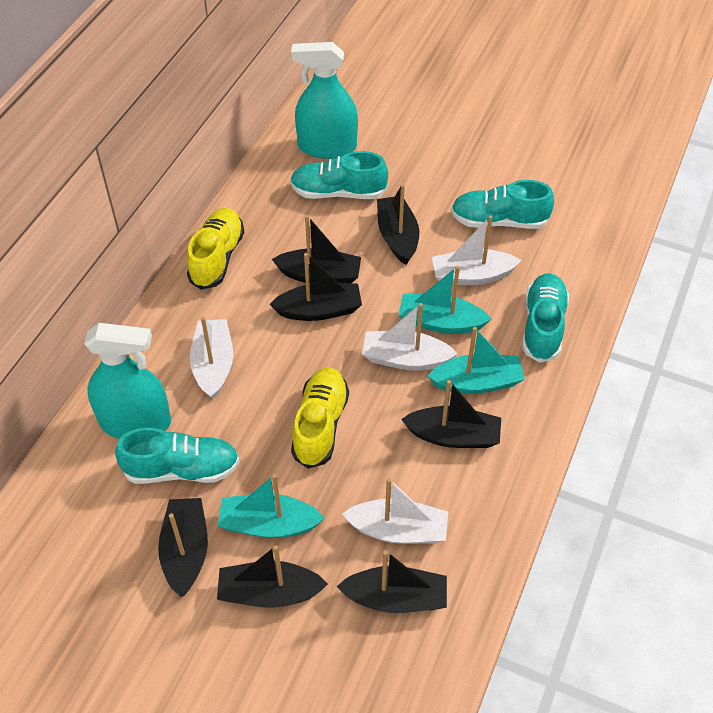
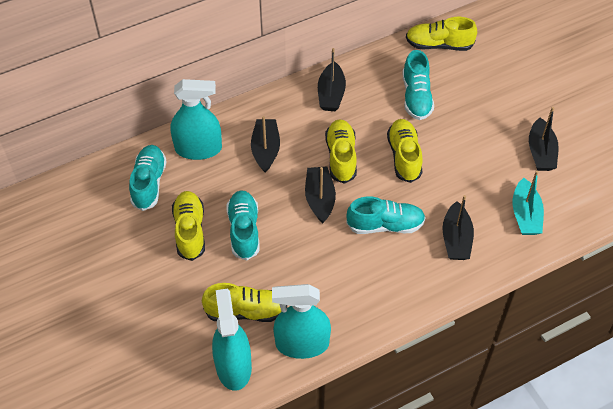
black boat: 7 -> 5
turquoise boat: 3 -> 1
turquoise spray bottle: 2 -> 3
white boat: 4 -> 0
yellow shoe: 2 -> 5

